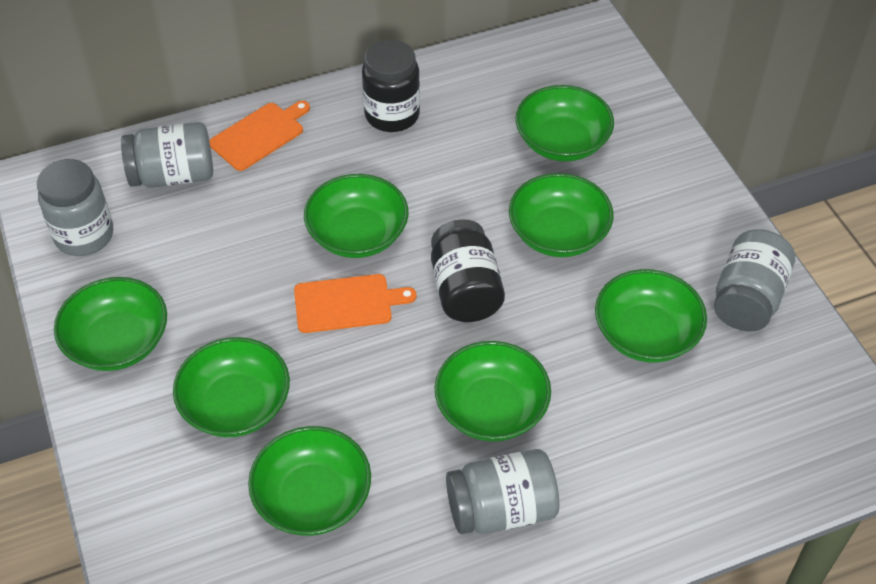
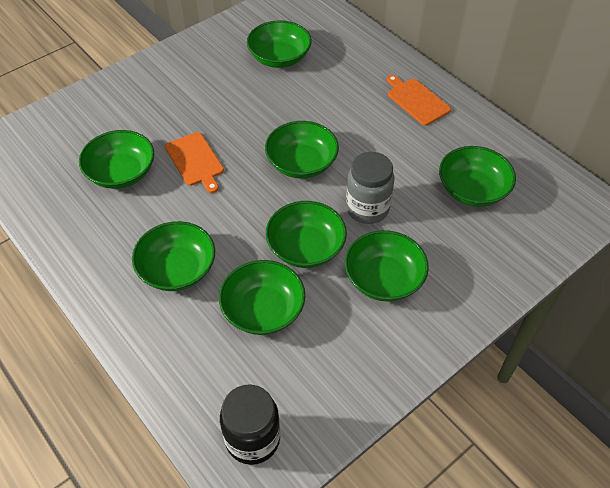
black jar: 2 -> 1
grey jar: 4 -> 1

